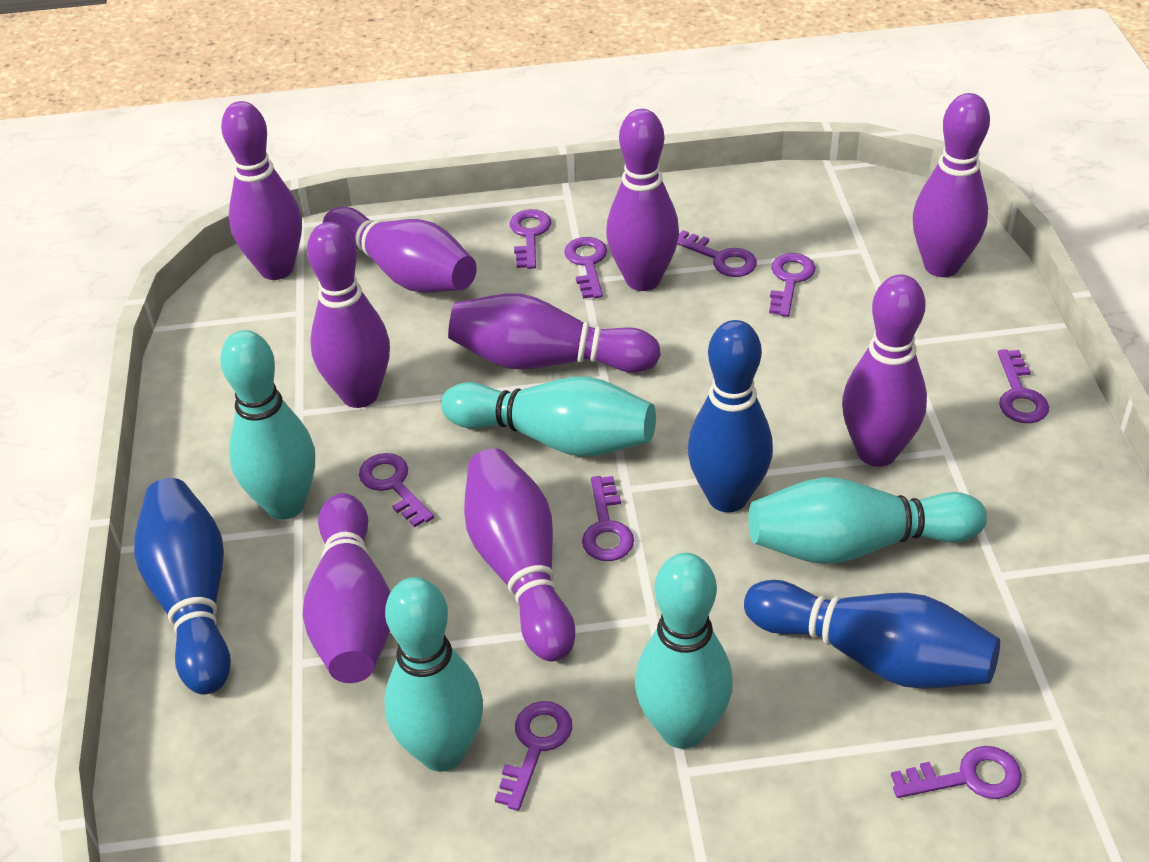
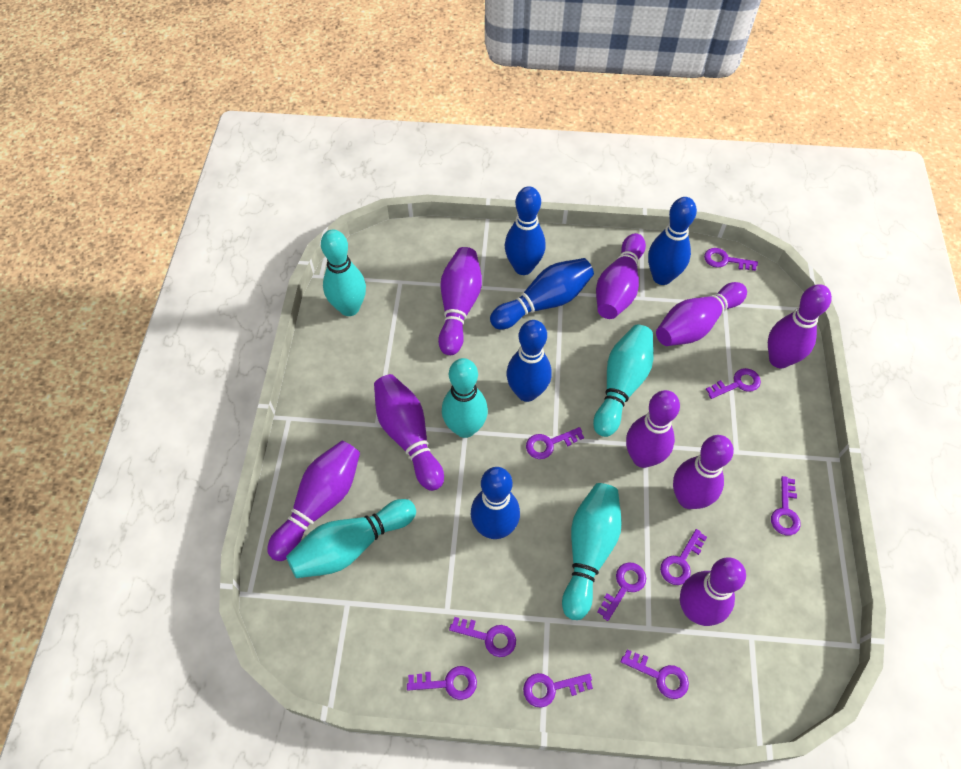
blue bowling pin: 3 -> 5
purple key: 9 -> 10

